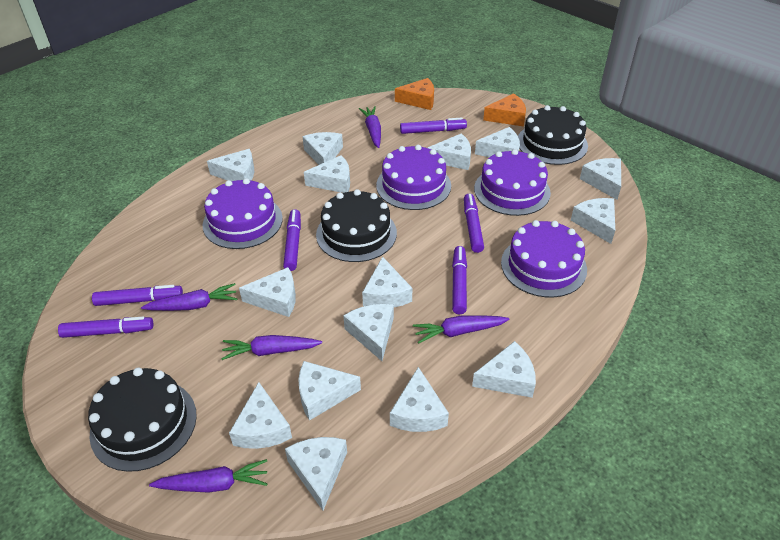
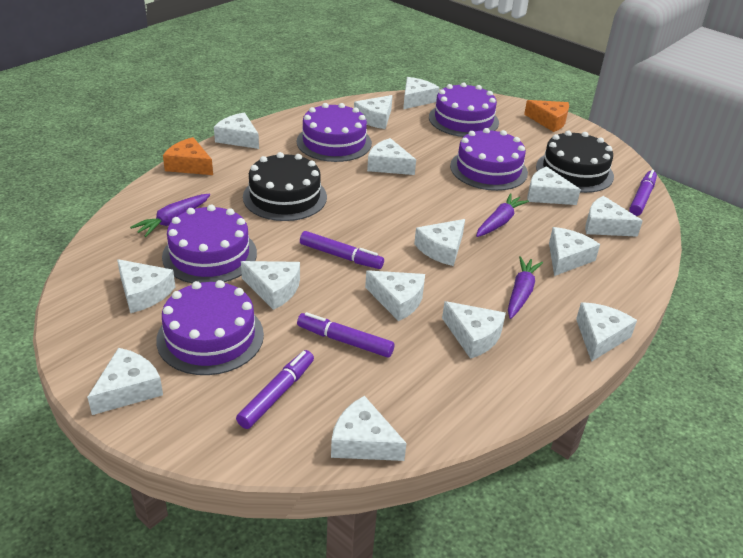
black cake: 3 -> 2
purple cake: 4 -> 5
purple carrot: 5 -> 3
purple marker: 6 -> 4

